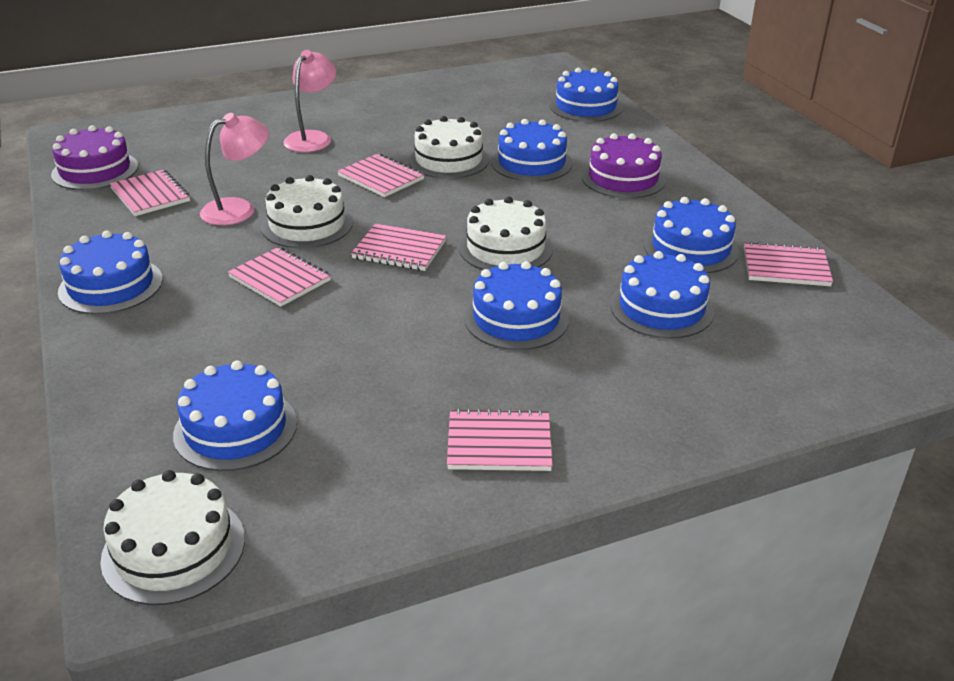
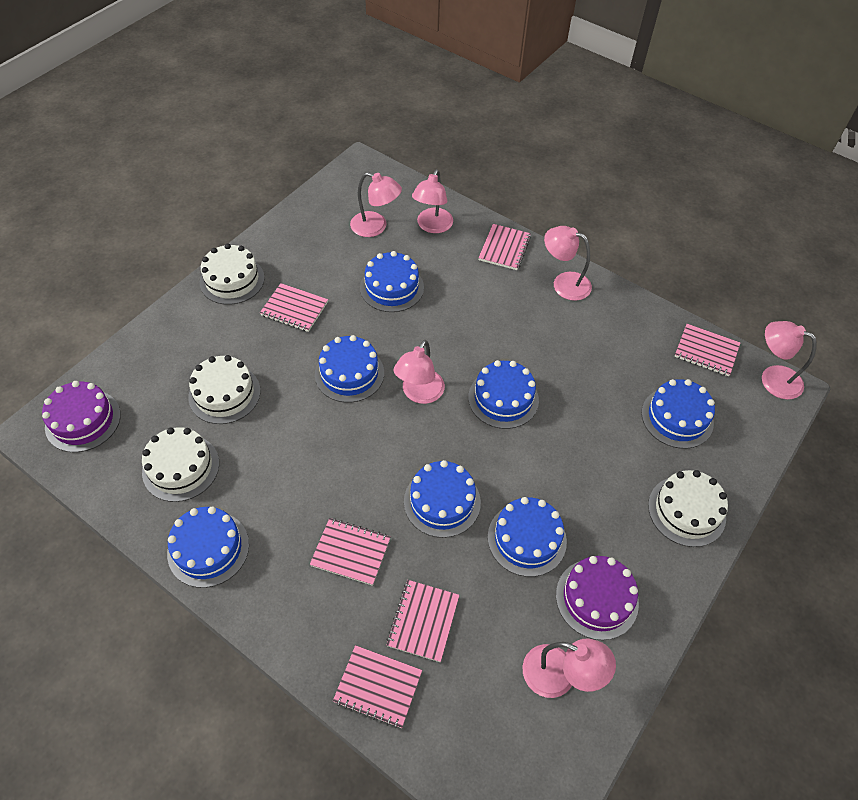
pink lamp: 2 -> 6

